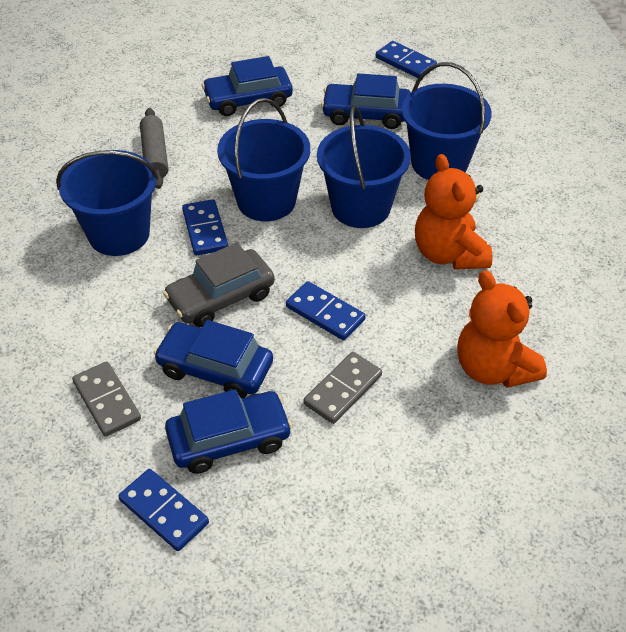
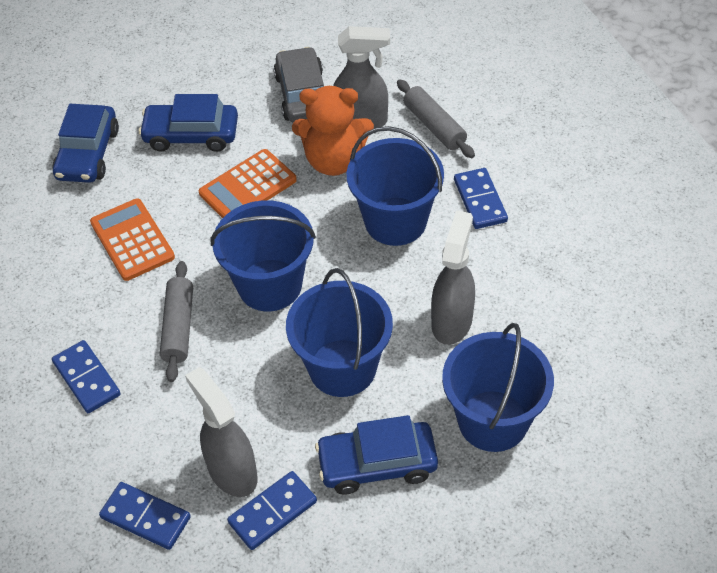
blue car: 4 -> 3
grey domino: 2 -> 0
grey rolling pin: 1 -> 2
grey spray bottle: 0 -> 3
orange calculator: 0 -> 2
orange teddy bear: 2 -> 1

